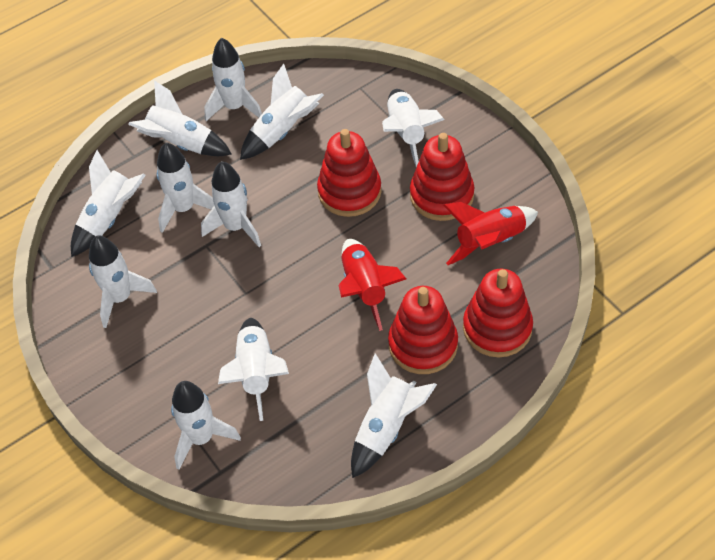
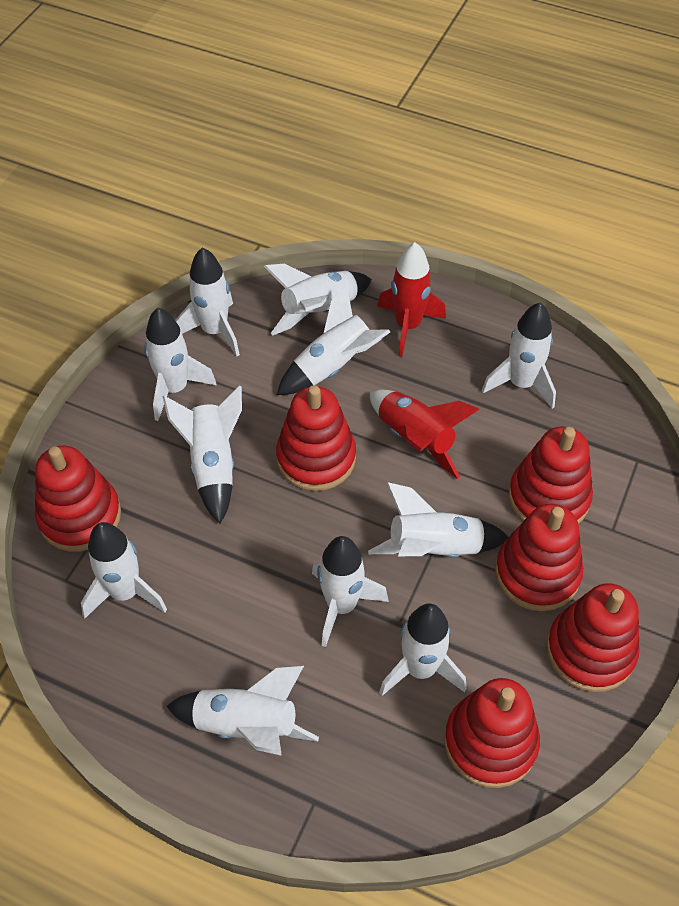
red stacking toy: 4 -> 6

